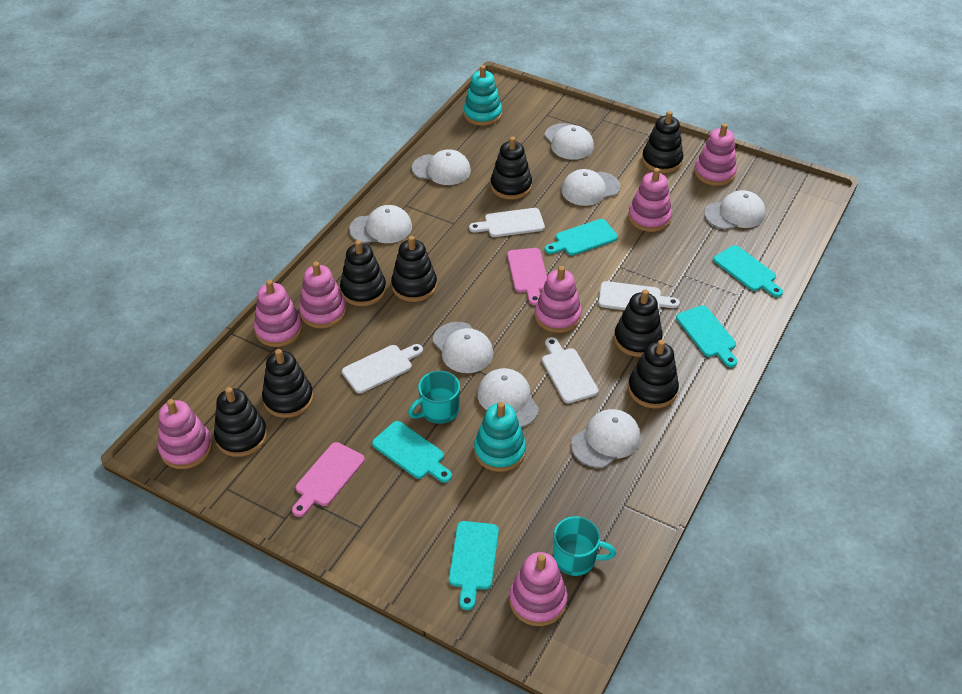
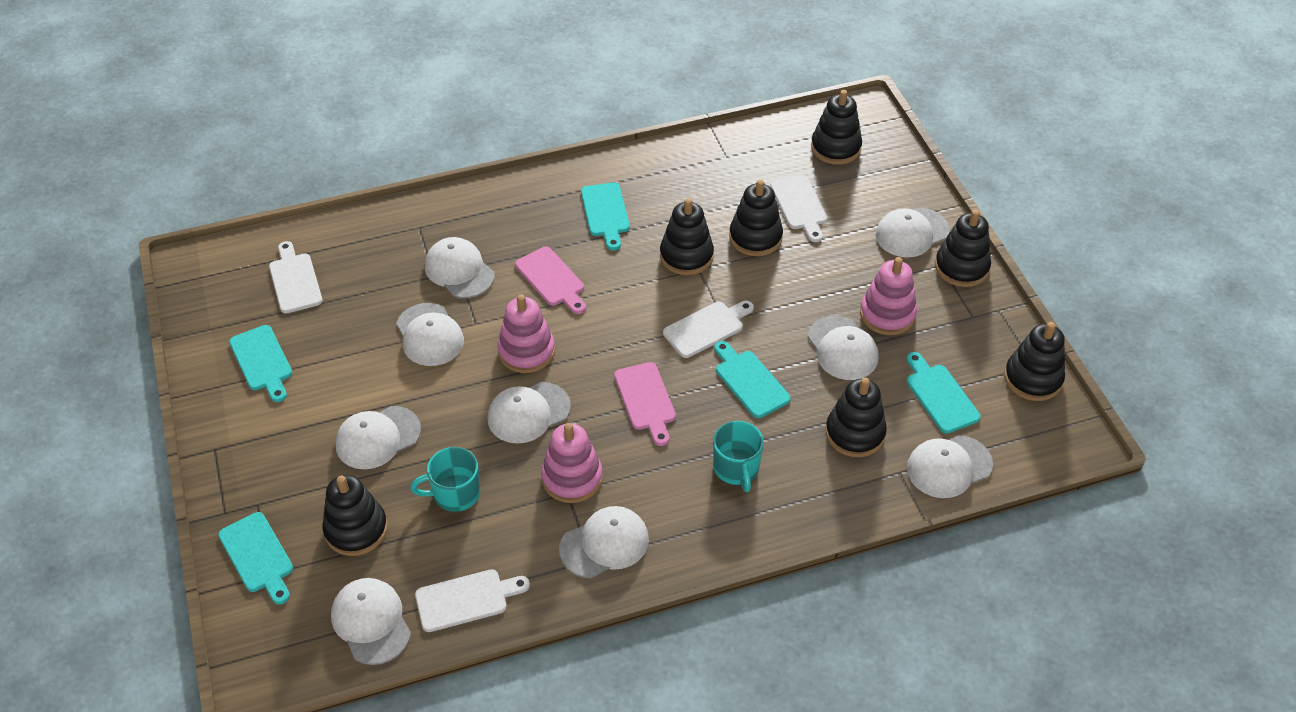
black stacking toy: 8 -> 7
pink stacking toy: 7 -> 3
turquoise stacking toy: 2 -> 0
white cap: 8 -> 9

